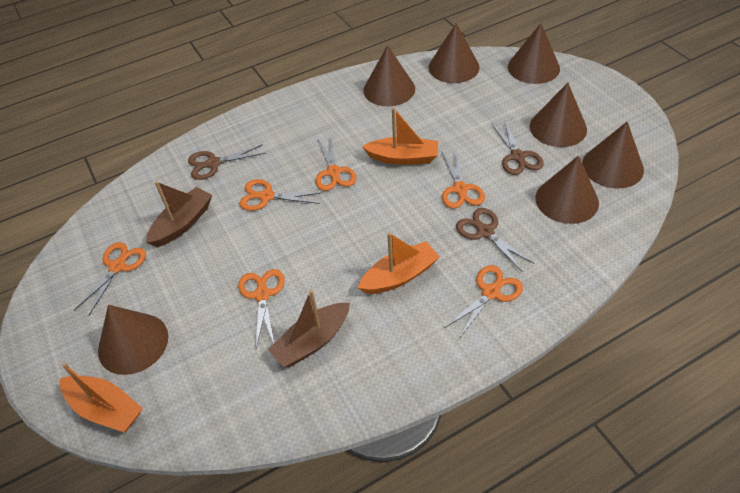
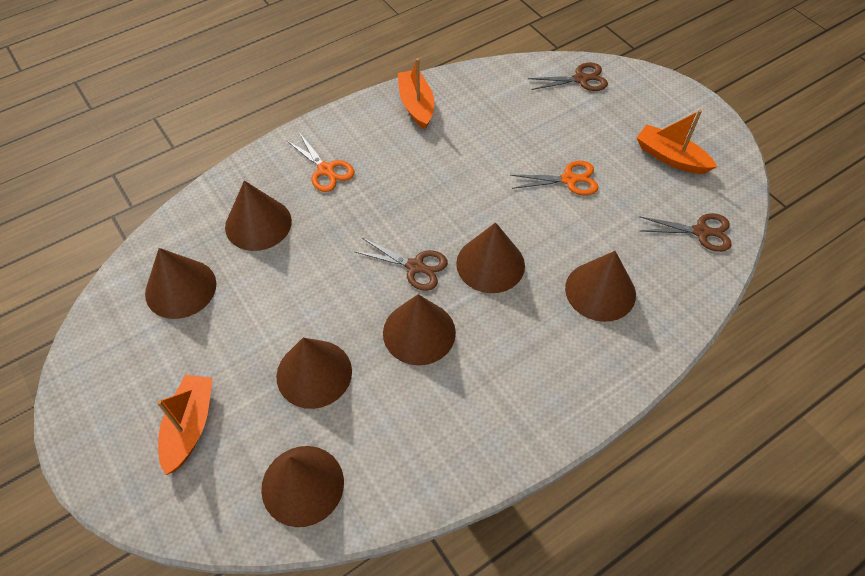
brown boat: 2 -> 0
orange scissors: 6 -> 2

